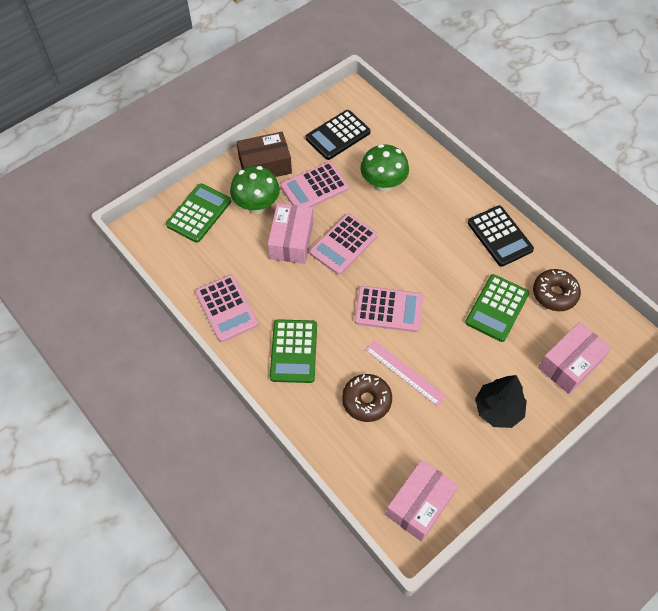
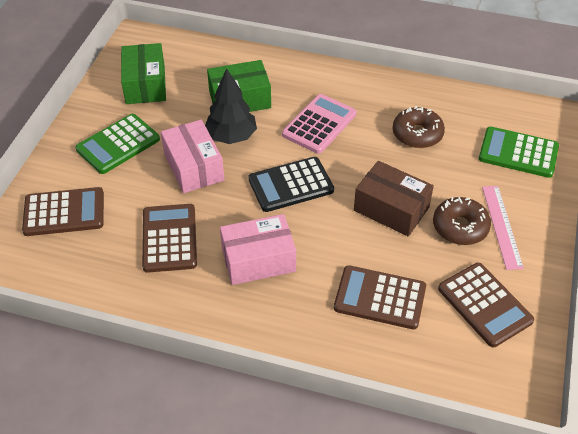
black calculator: 2 -> 1
brown calculator: 0 -> 4
green box: 0 -> 2
green calculator: 3 -> 2
green mushroom: 2 -> 0
pink box: 3 -> 2
pink calculator: 4 -> 1

